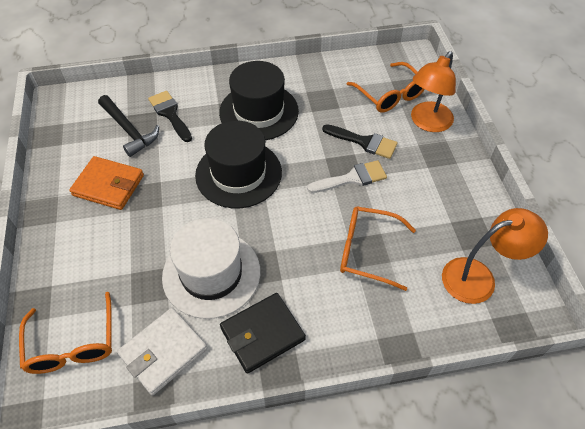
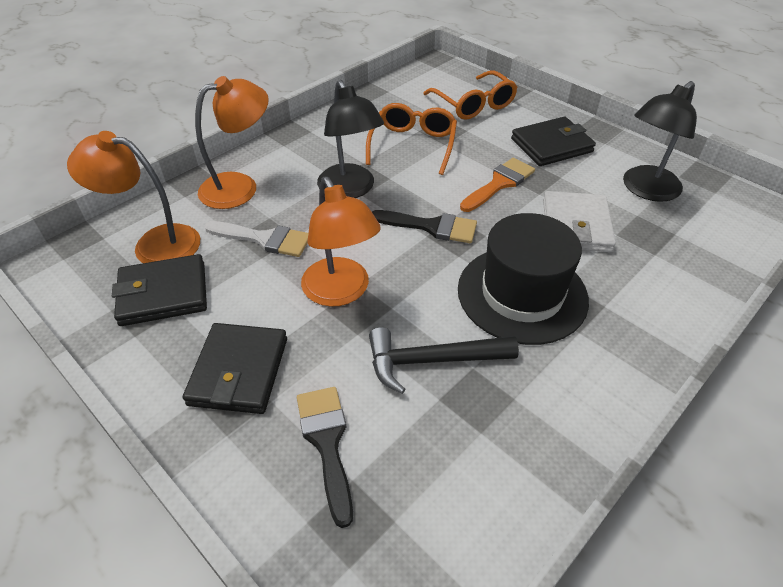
black hat: 2 -> 1
black lamp: 0 -> 2
black wallet: 1 -> 3
orange brush: 0 -> 1
orange glasses: 3 -> 2
orange lamp: 2 -> 3
orange wallet: 1 -> 0
white hat: 1 -> 0

